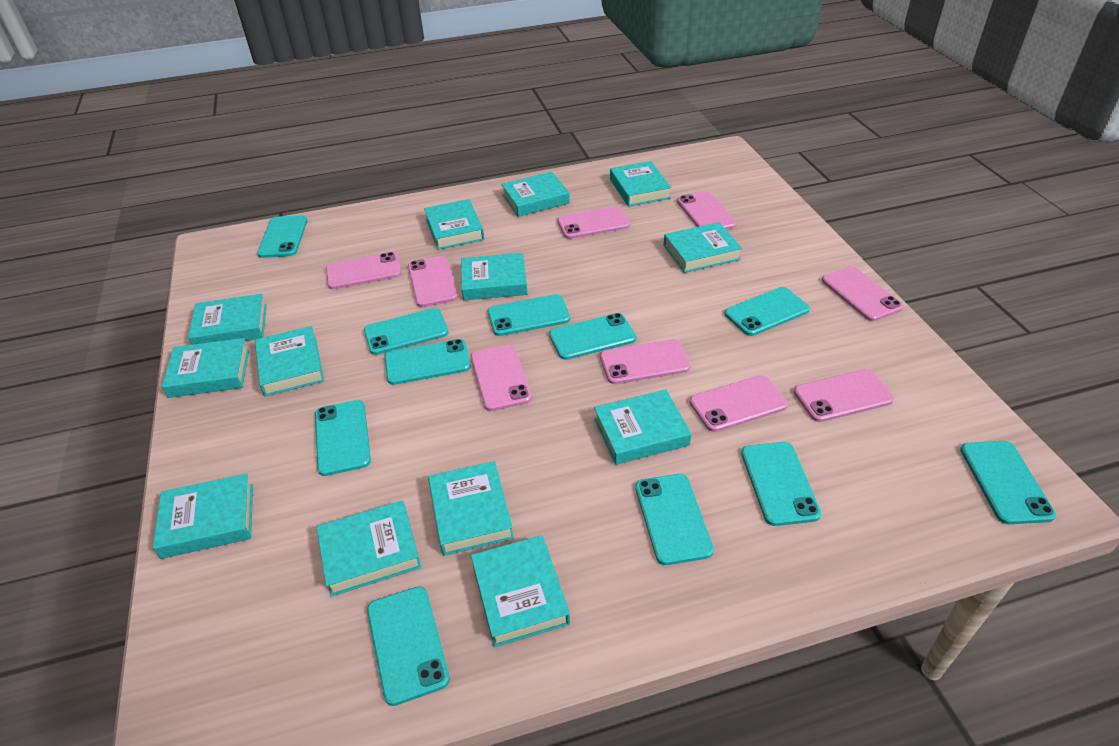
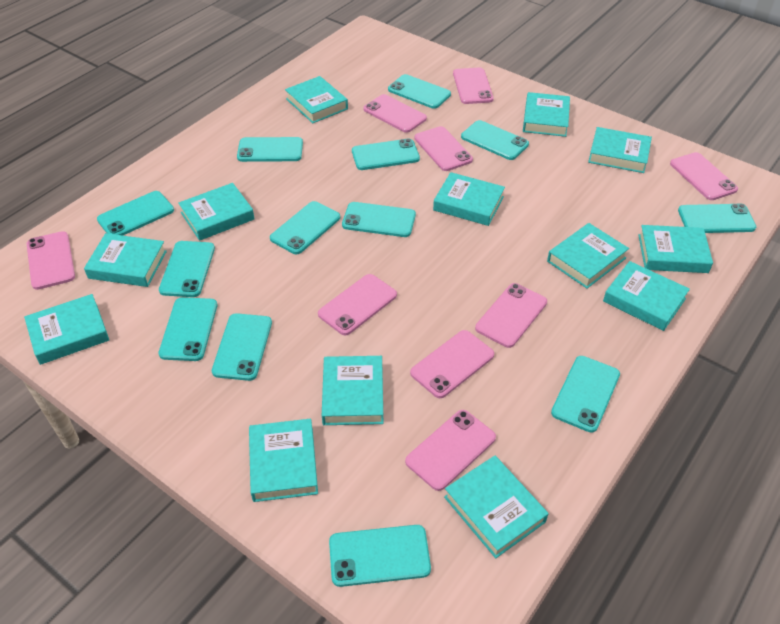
turquoise phone: 11 -> 13

